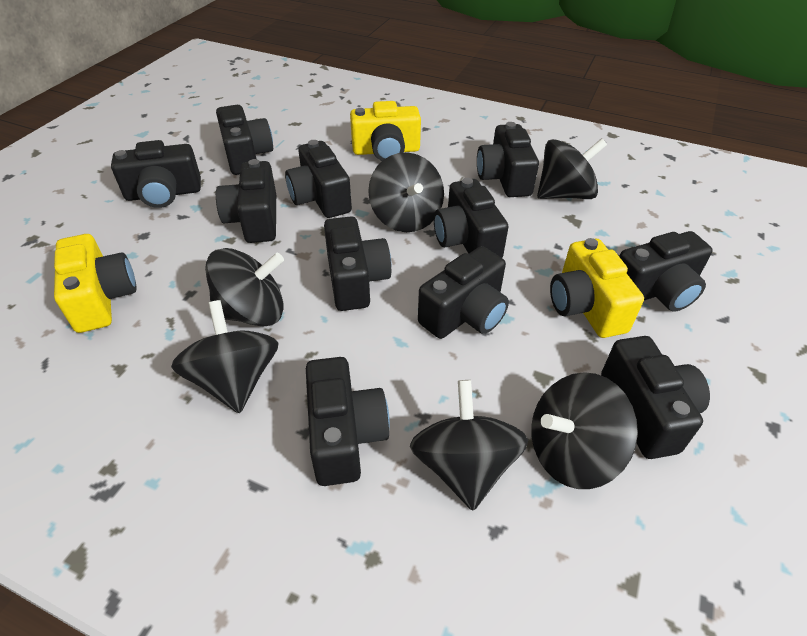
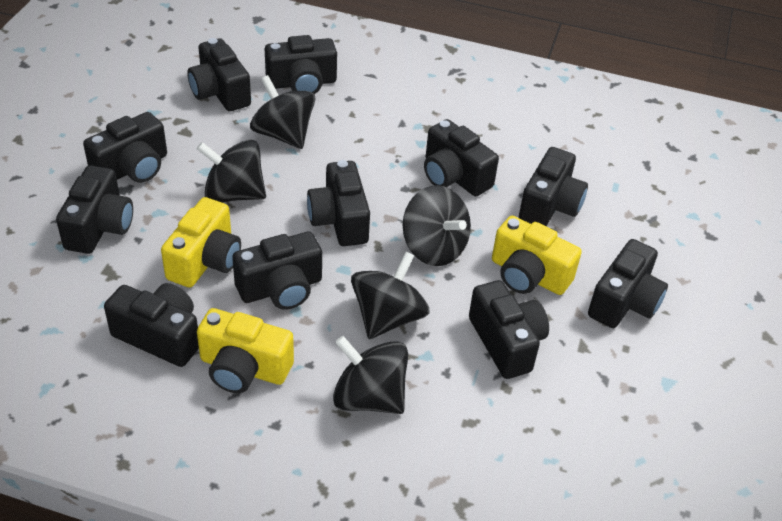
black spinning top: 6 -> 5

